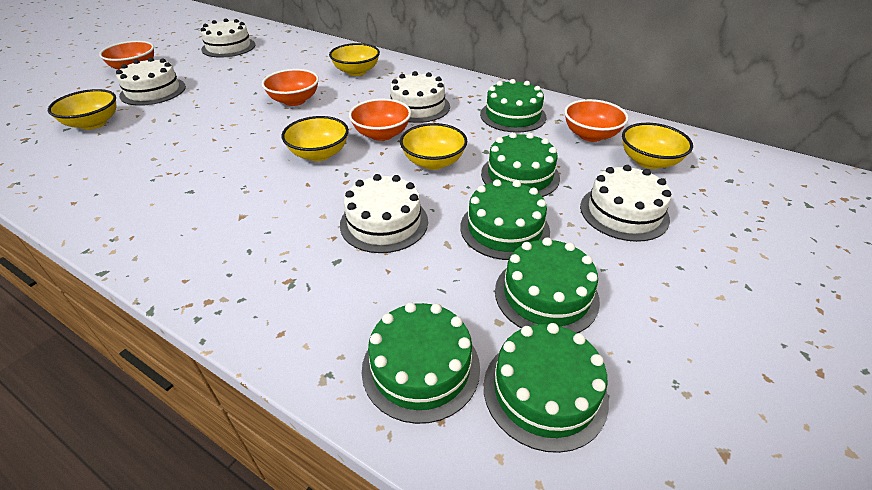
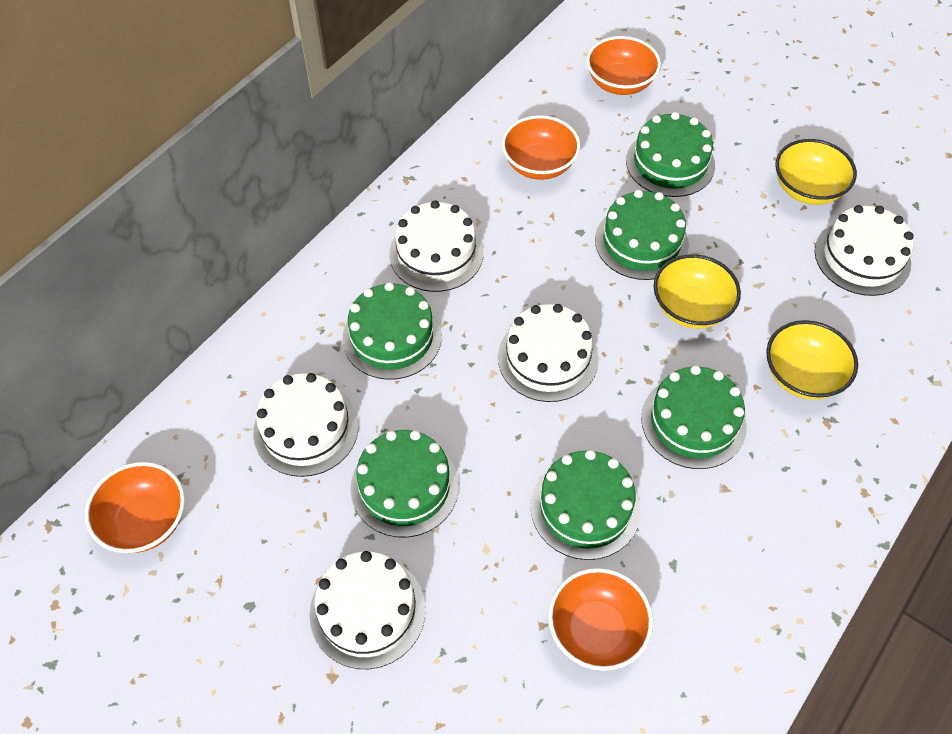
yellow bowl: 5 -> 3

